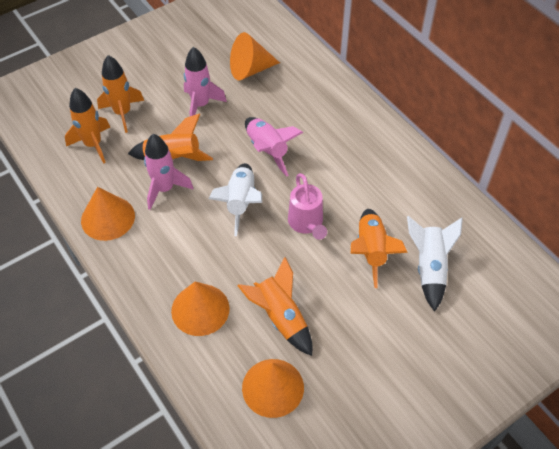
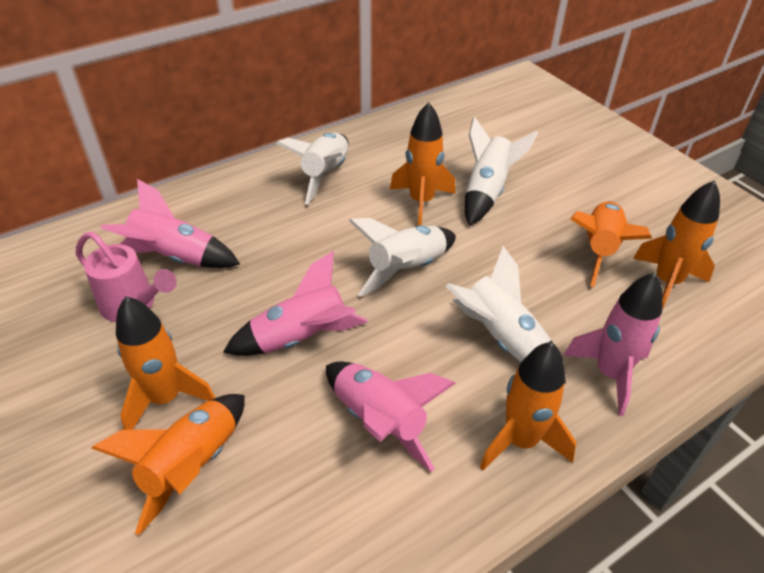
orange cone: 4 -> 0
orange rocket: 5 -> 6
pink rocket: 3 -> 4
white rocket: 2 -> 4

